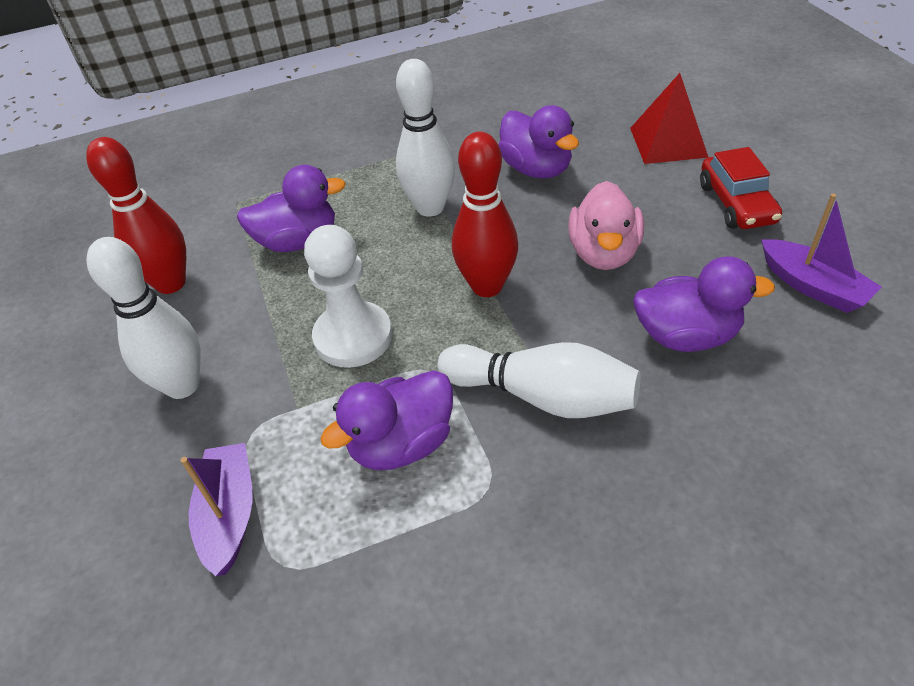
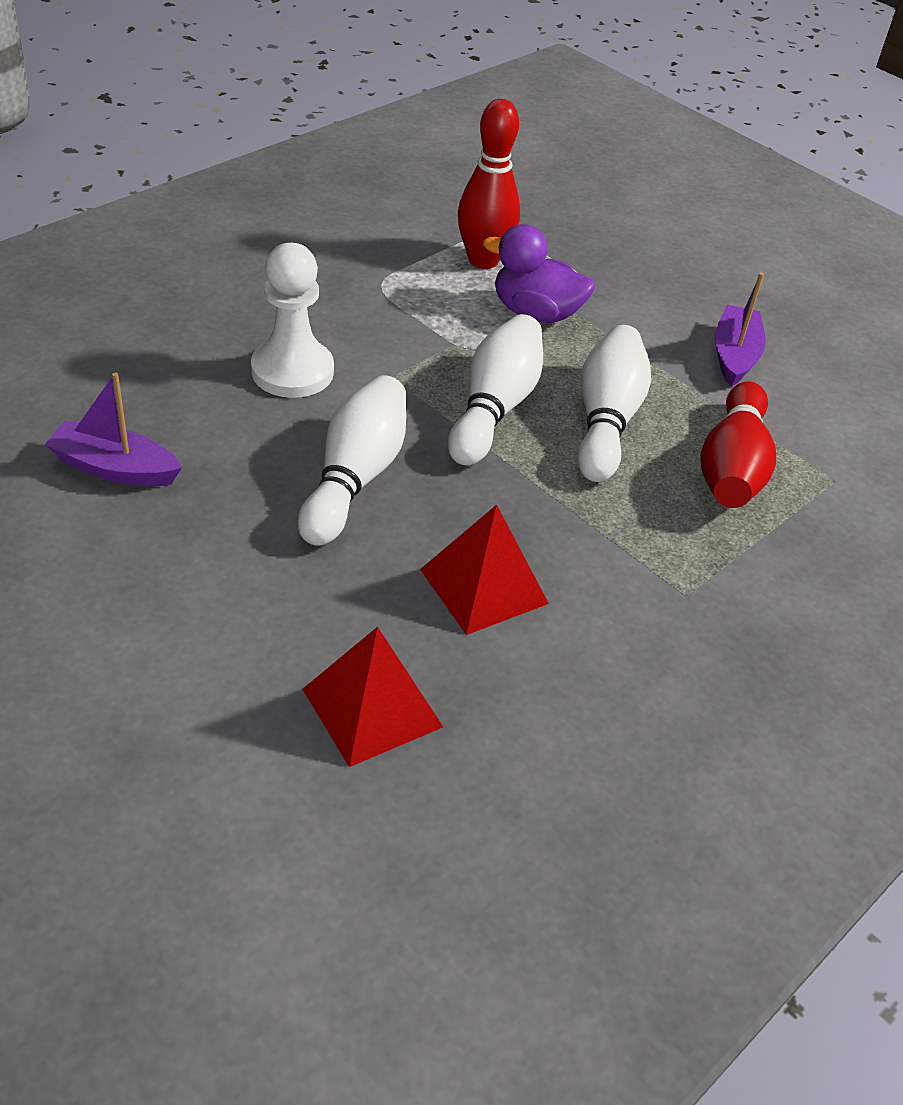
pink duck: 1 -> 0
purple duck: 4 -> 1
red car: 1 -> 0
red pyramid: 1 -> 2

